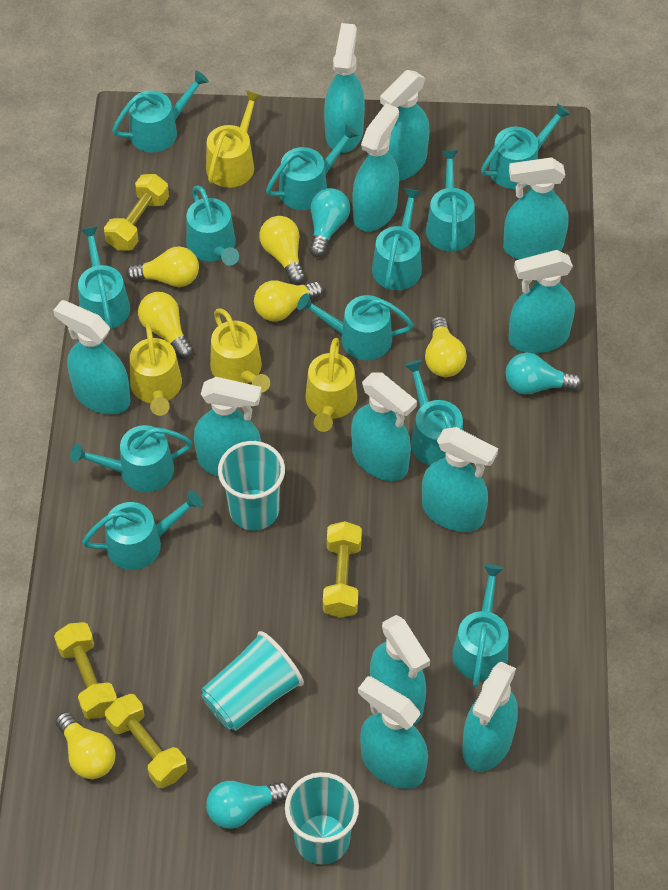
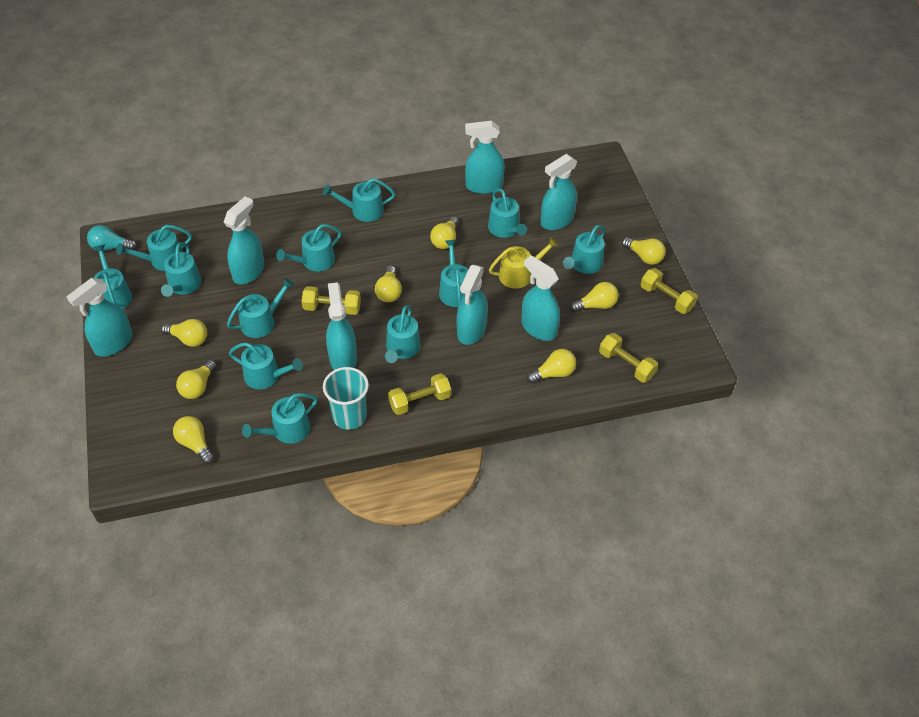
turquoise cup: 3 -> 1
turquoise light bulb: 3 -> 1
turquoise spray bottle: 12 -> 7
yellow light bulb: 6 -> 8
yellow watering can: 4 -> 1

